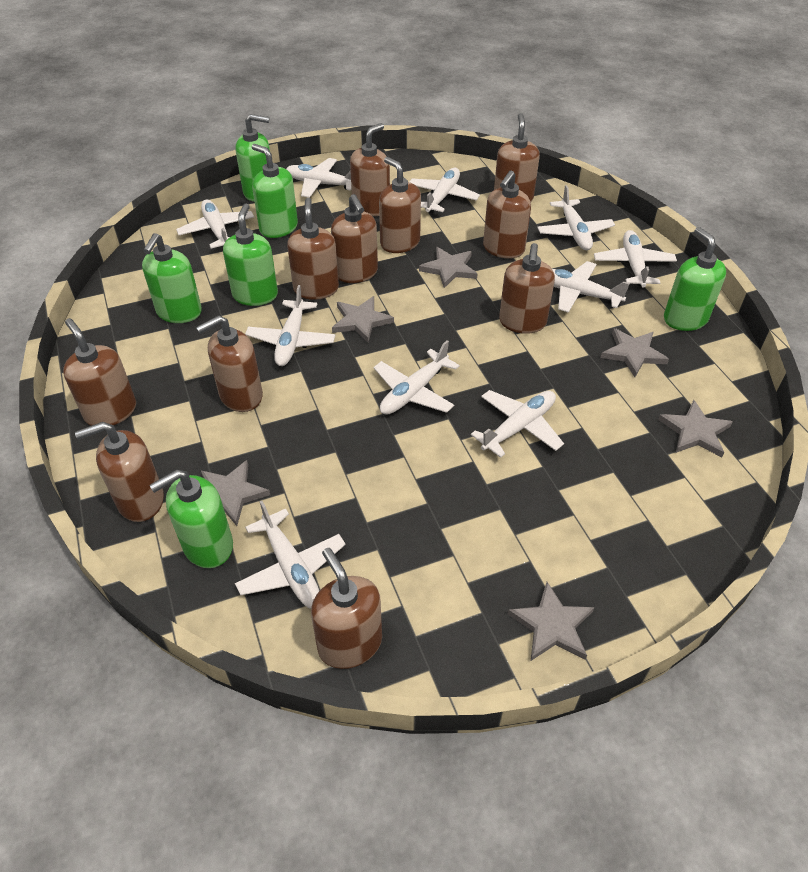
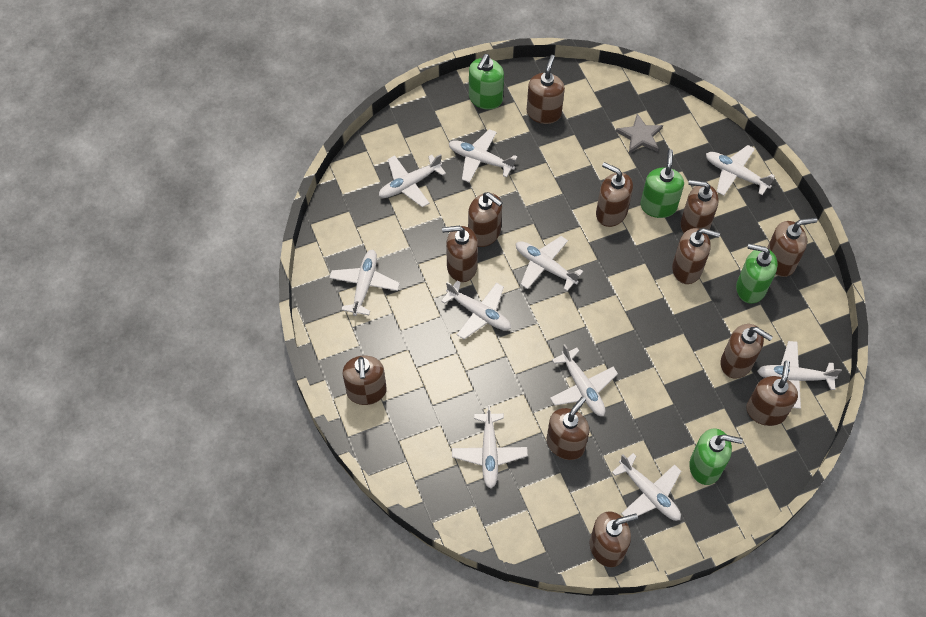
brown soap dispenser: 11 -> 12
green soap dispenser: 6 -> 4
grey star: 6 -> 1

